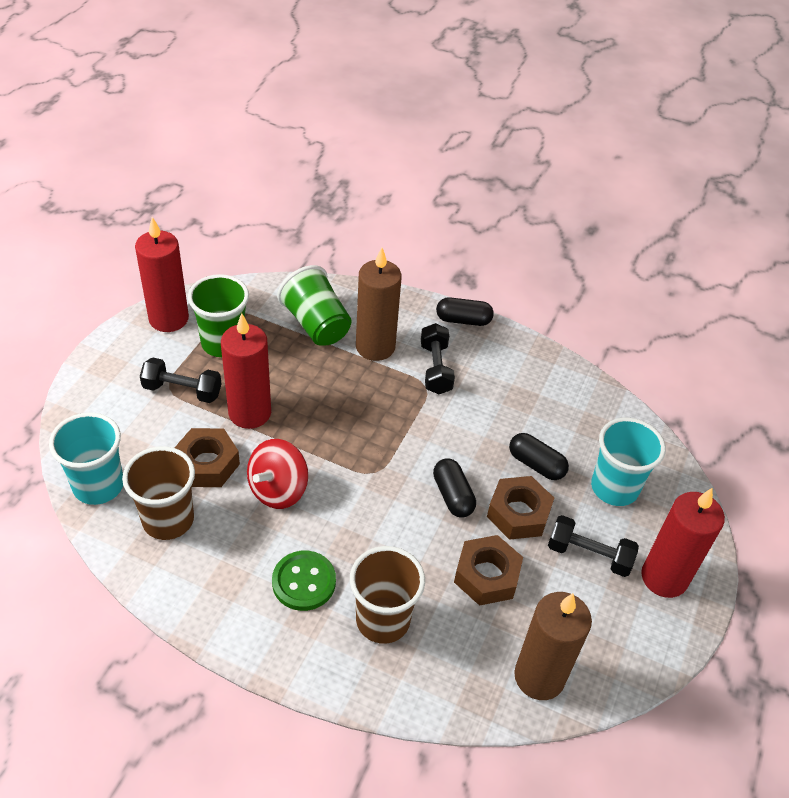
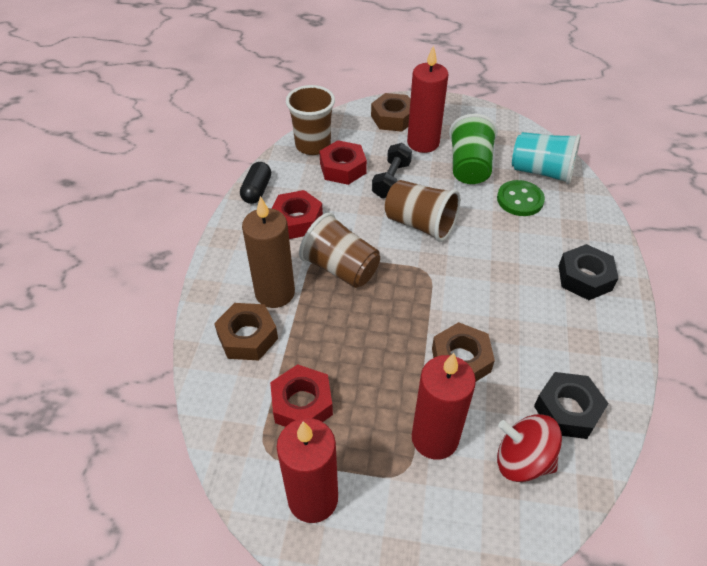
black capsule: 3 -> 1
black dumbbell: 3 -> 1
black nut: 0 -> 2
brown candle: 2 -> 1
brown cup: 2 -> 3
green cup: 2 -> 1
red nut: 0 -> 3
turquoise cup: 2 -> 1

